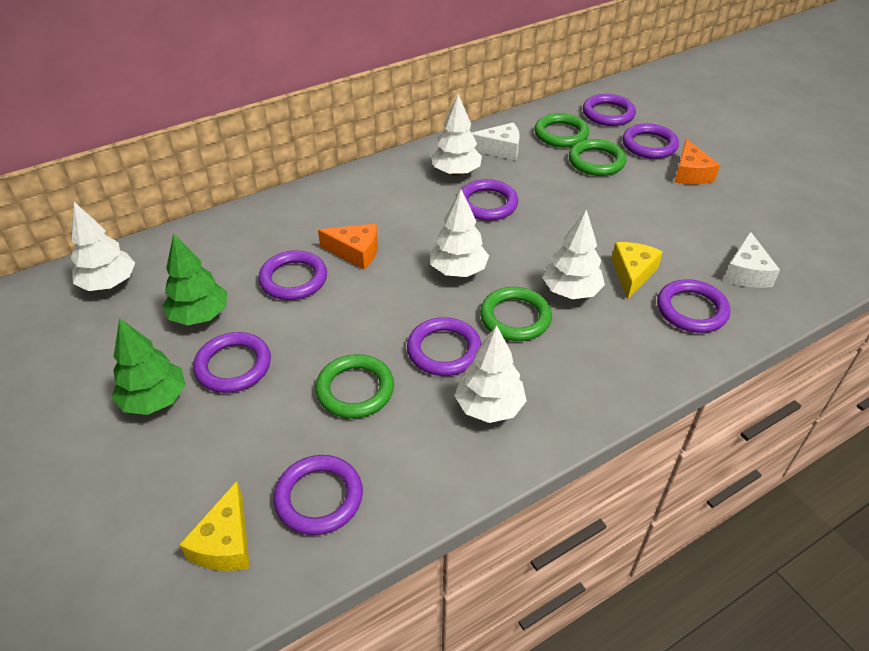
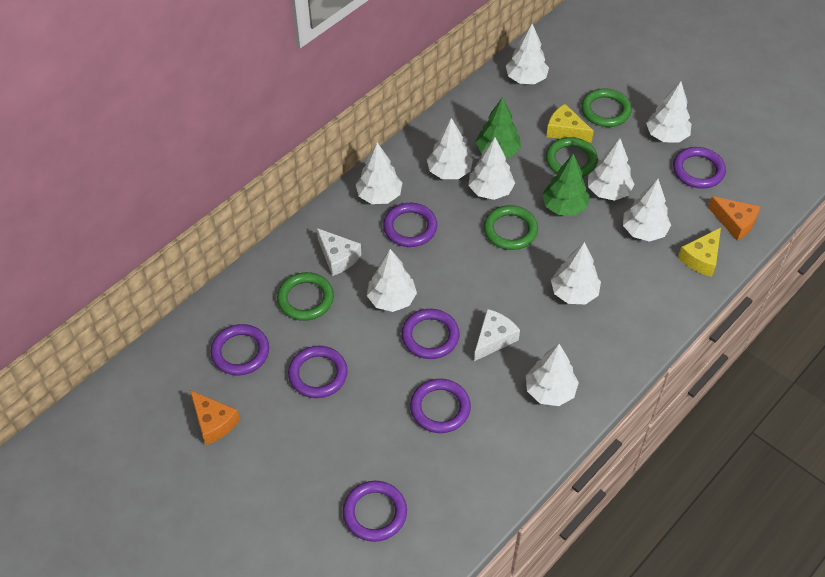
purple ring: 8 -> 7
white tree: 5 -> 10

